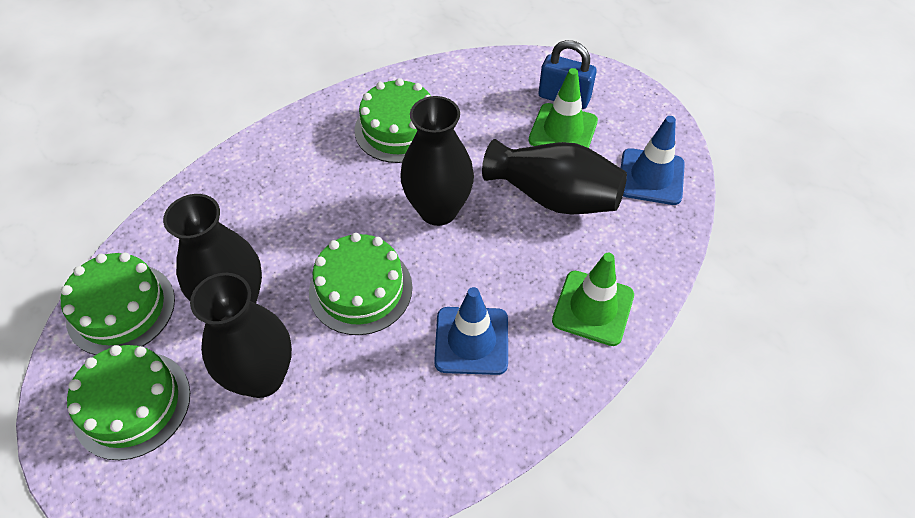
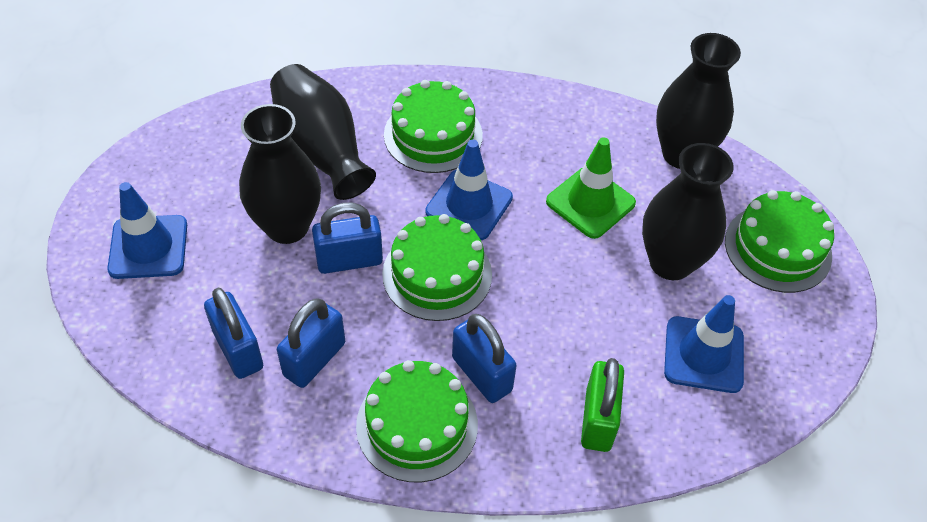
blue padlock: 1 -> 4
blue traffic cone: 2 -> 3
green padlock: 0 -> 1
green traffic cone: 2 -> 1

